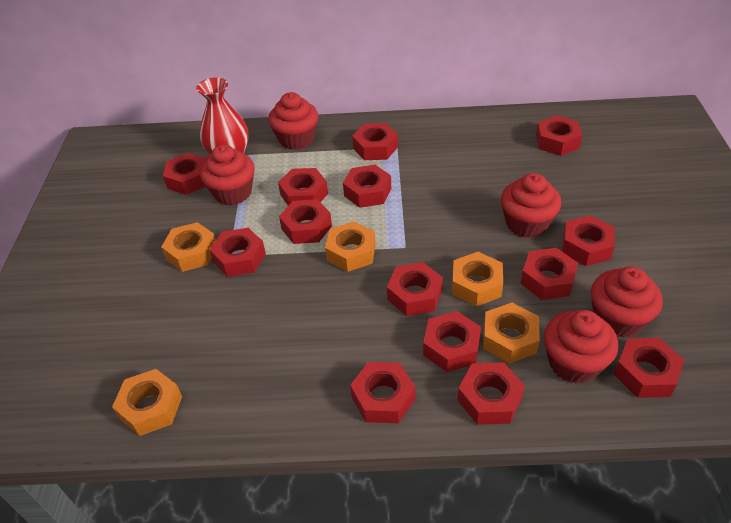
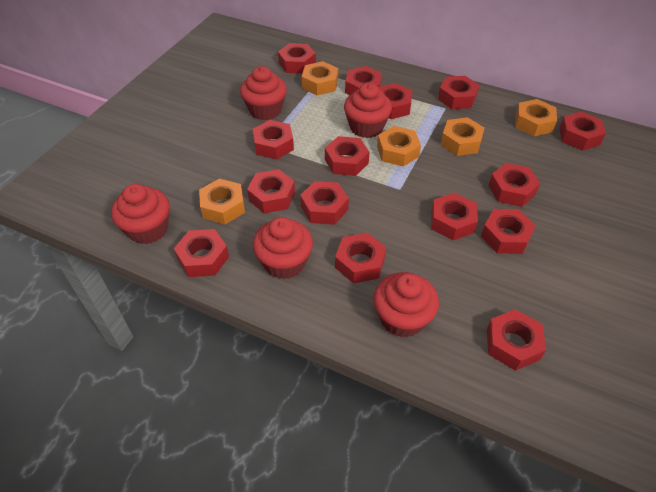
red nut: 14 -> 15
red vase: 1 -> 0

